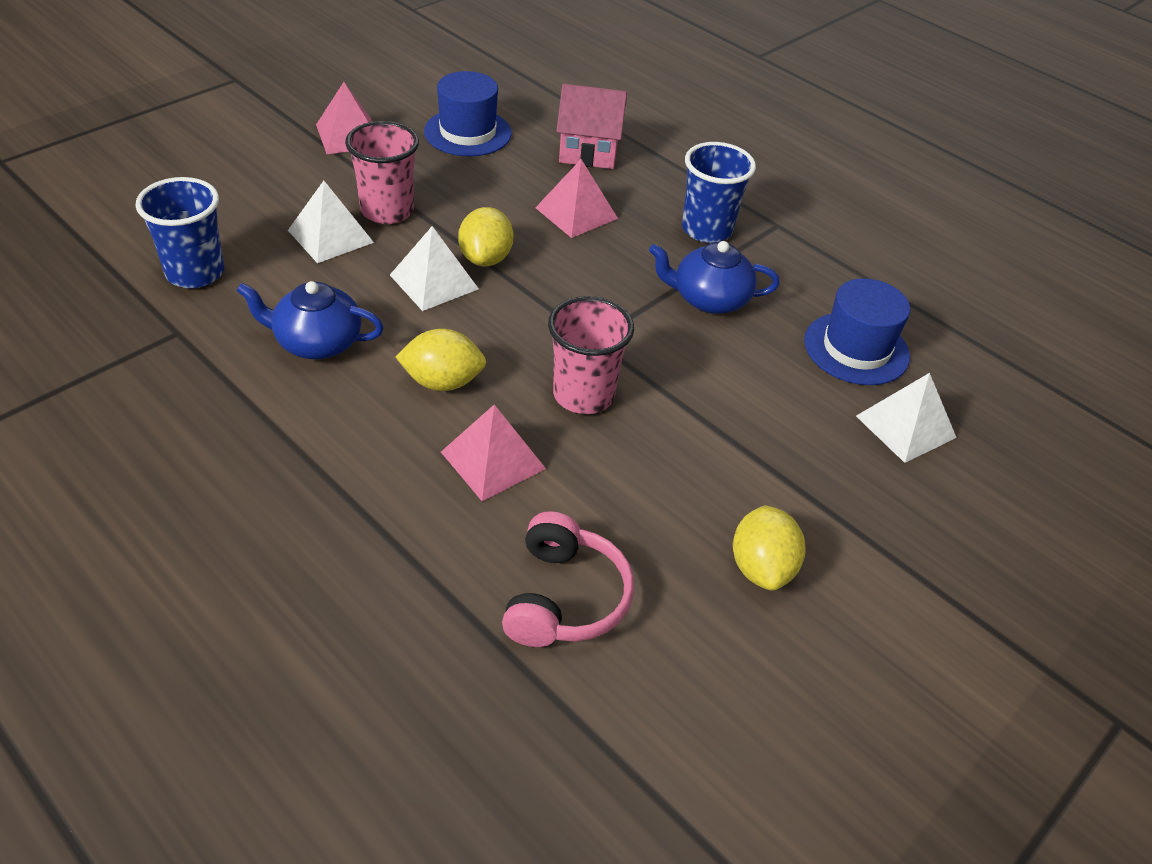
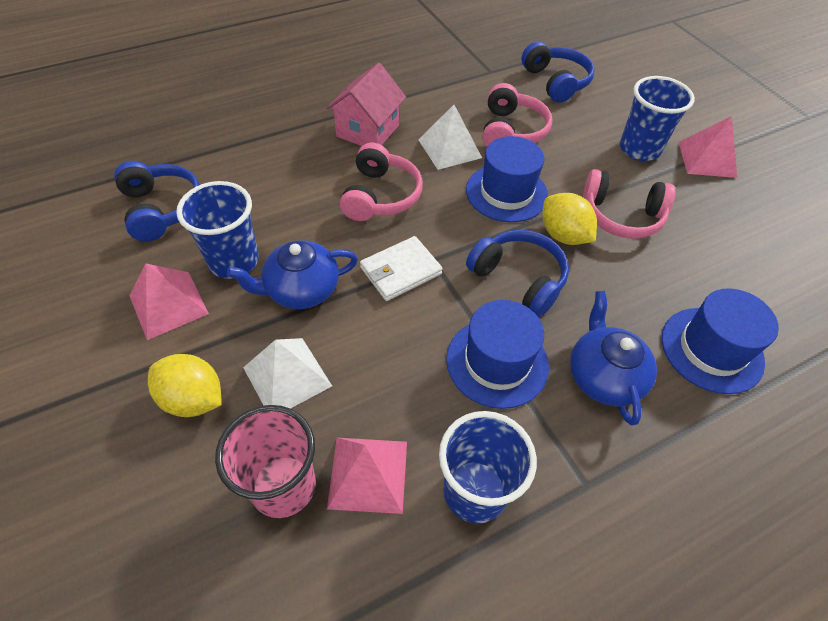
blue cup: 2 -> 3
blue hat: 2 -> 3
blue headphones: 0 -> 3
pink cup: 2 -> 1
pink headphones: 1 -> 3
white pyramid: 3 -> 2
white wallet: 0 -> 1
yellow lemon: 3 -> 2

